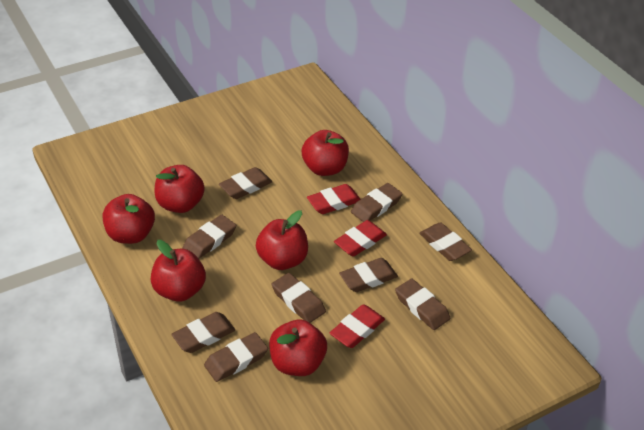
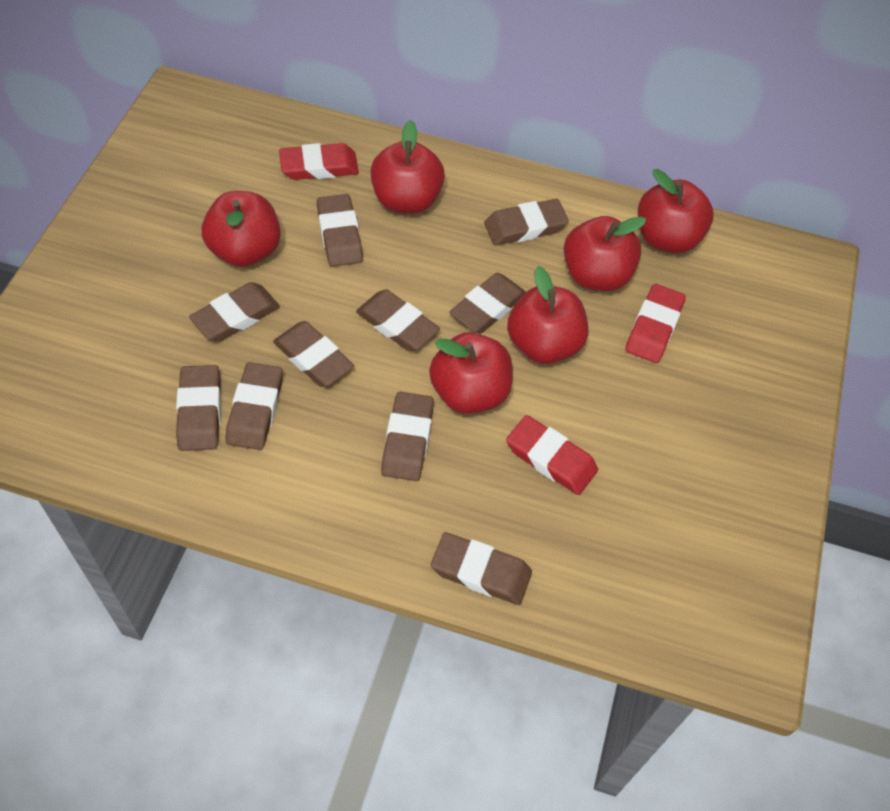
brown eraser: 9 -> 10

